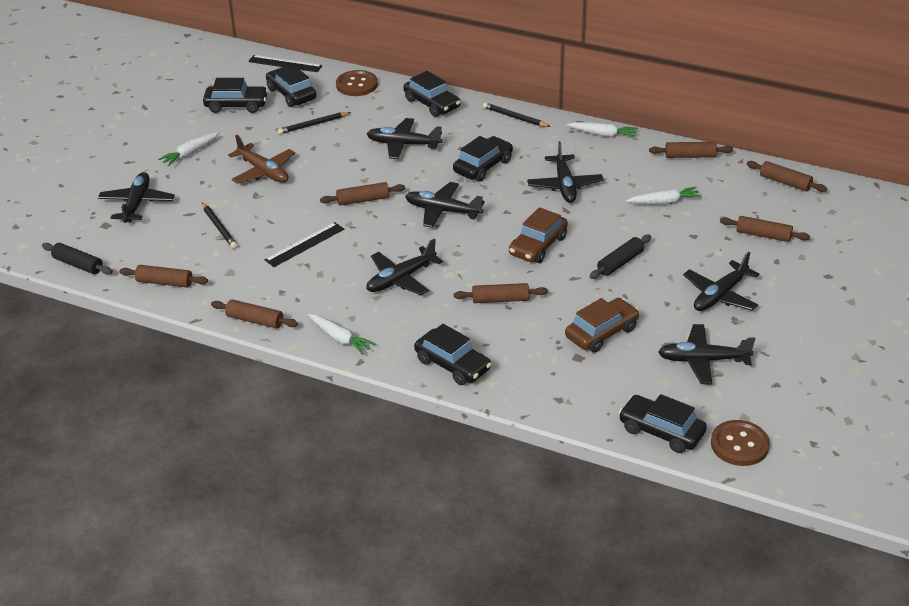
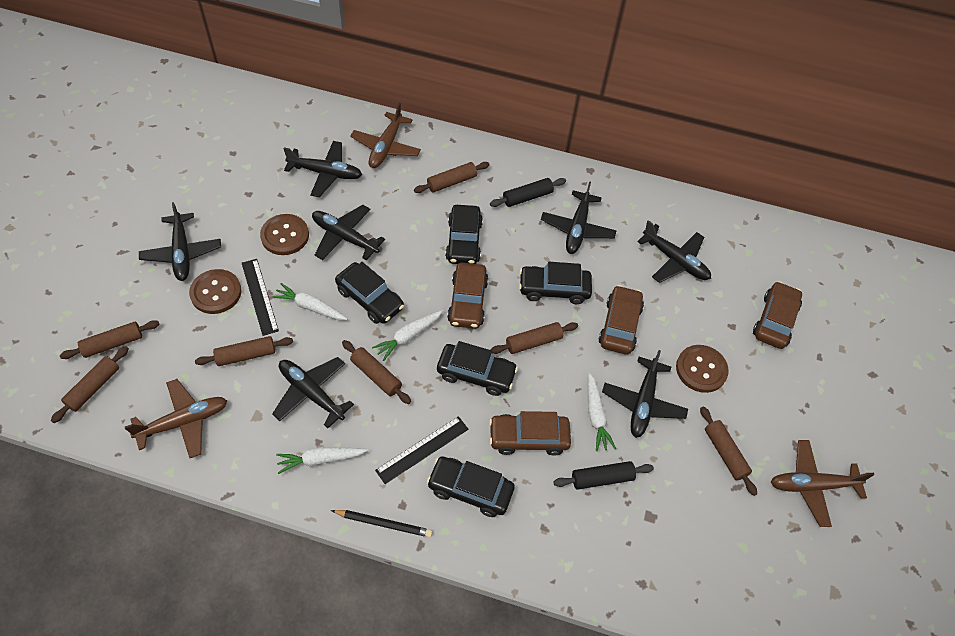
black car: 6 -> 5
black pencil: 3 -> 1
brown button: 2 -> 3
brown car: 2 -> 4
brown plane: 1 -> 3

